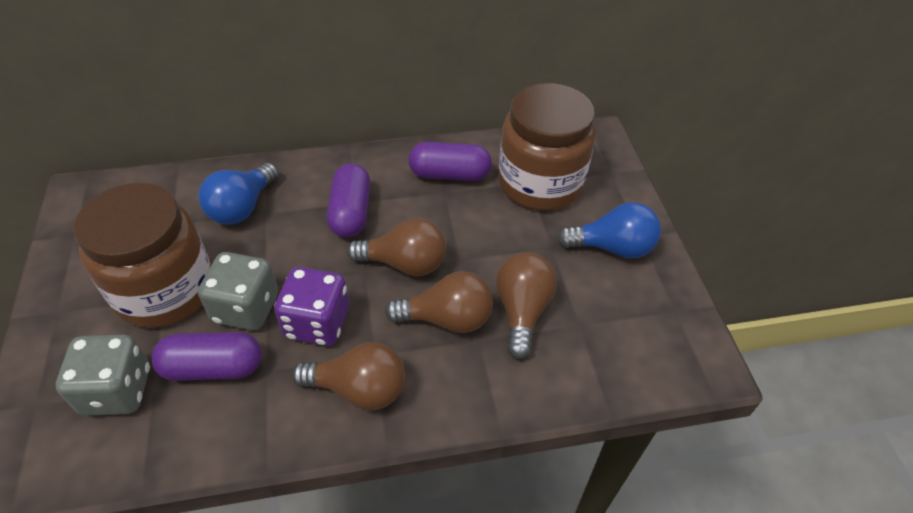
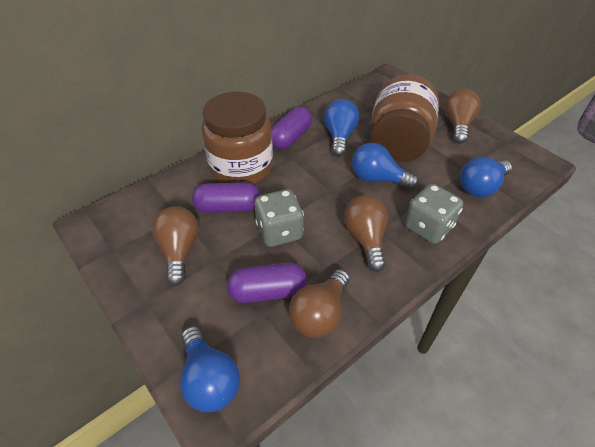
blue light bulb: 2 -> 4
purple dice: 1 -> 0

